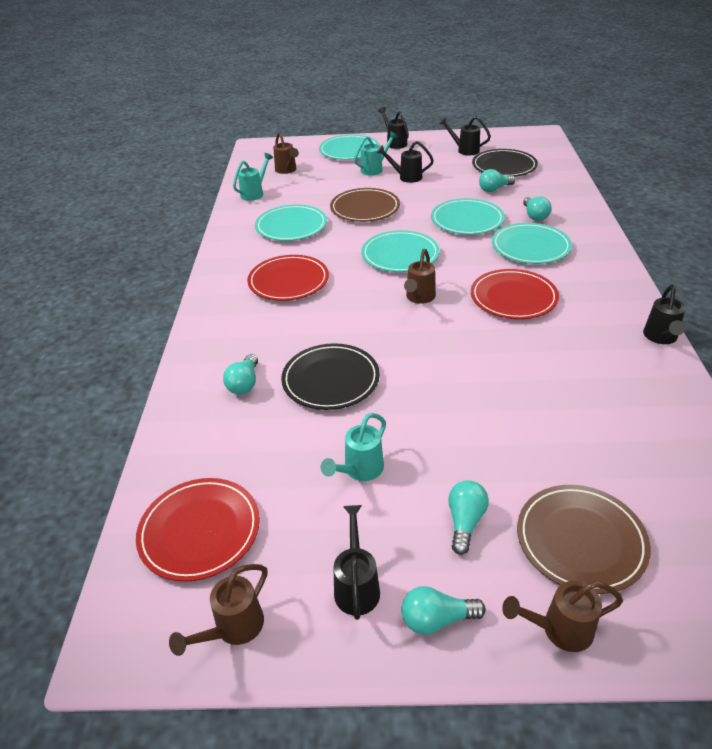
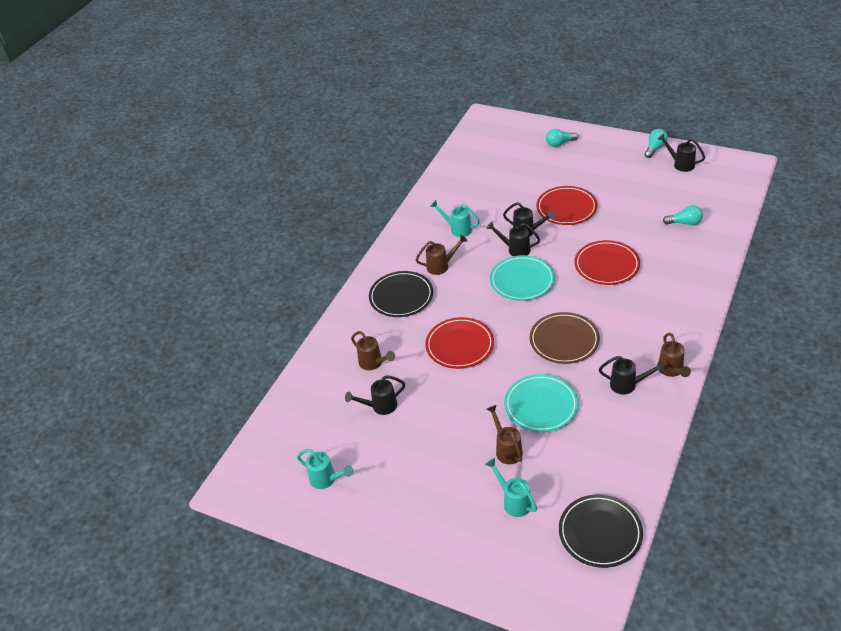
brown plate: 2 -> 1
turquoise light bulb: 5 -> 3
turquoise plate: 5 -> 2

